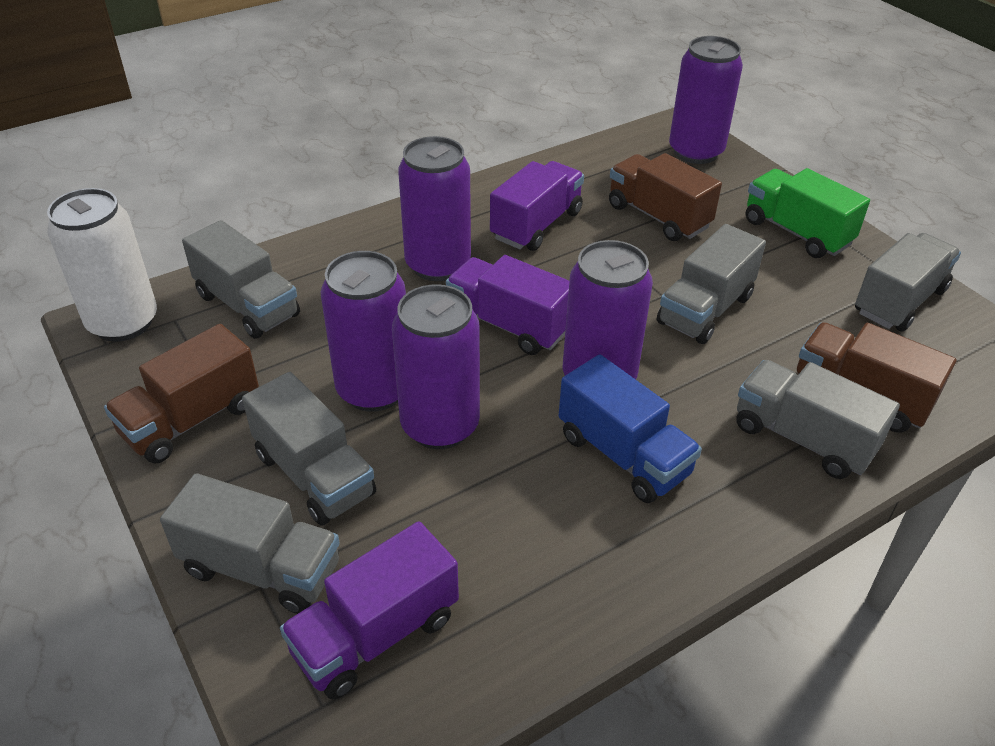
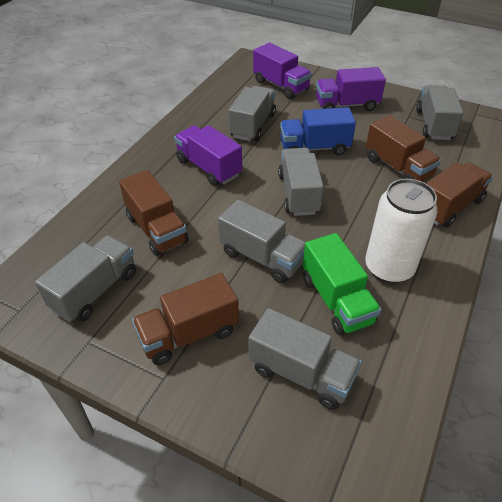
brown truck: 3 -> 4
purple can: 5 -> 0

